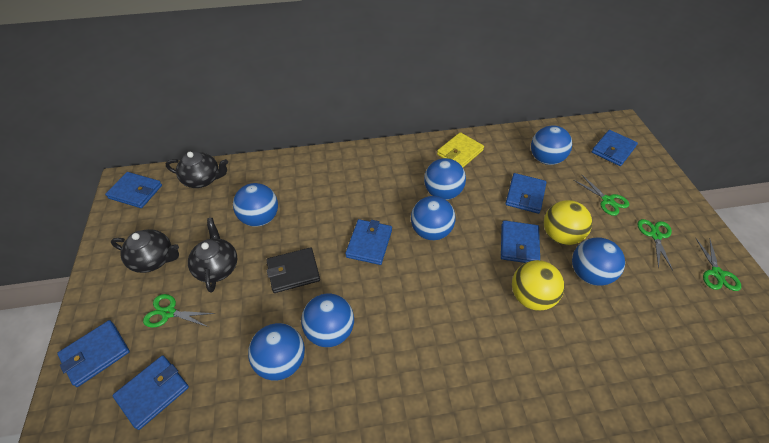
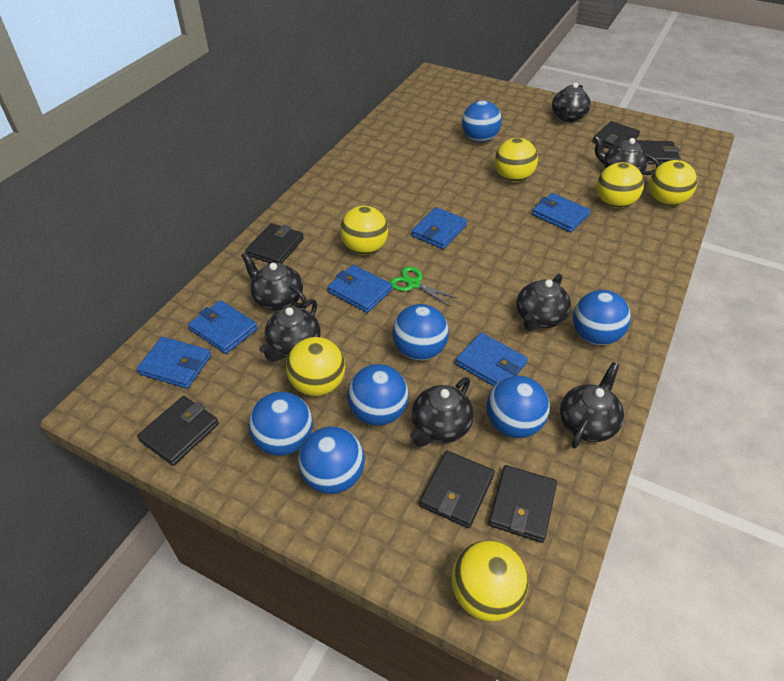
black teapot: 3 -> 7
black wallet: 1 -> 6
blue wallet: 7 -> 6
green scissors: 4 -> 1
yellow ball: 2 -> 6
yellow wallet: 1 -> 0

